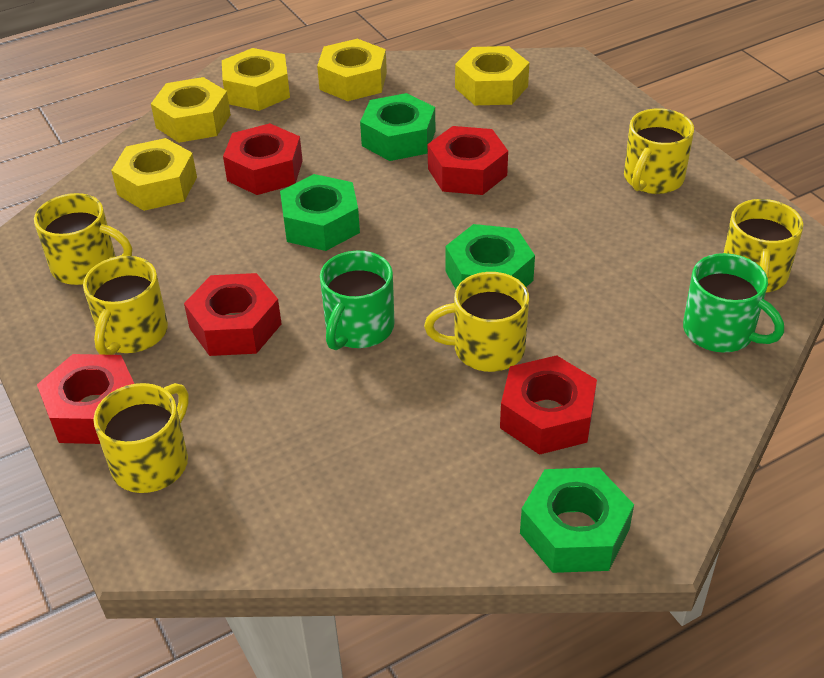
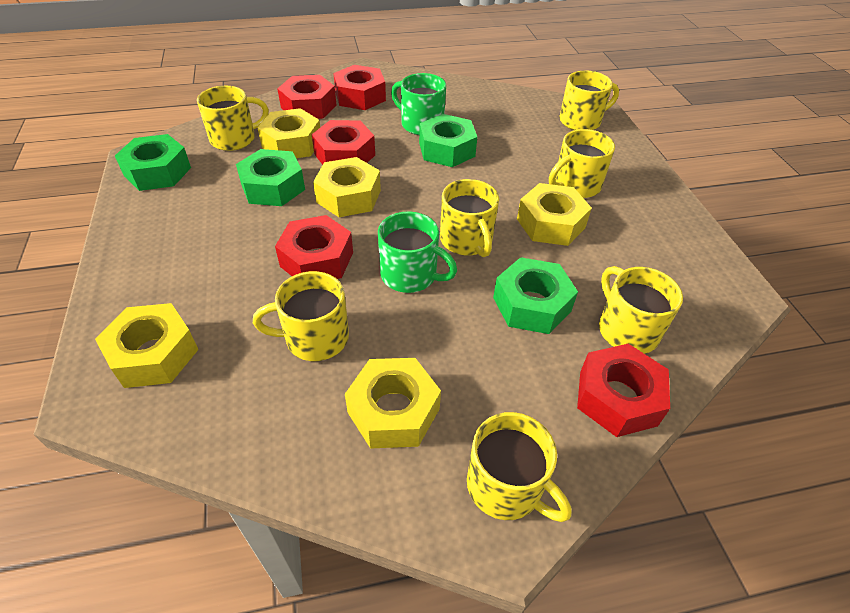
yellow mug: 6 -> 7

